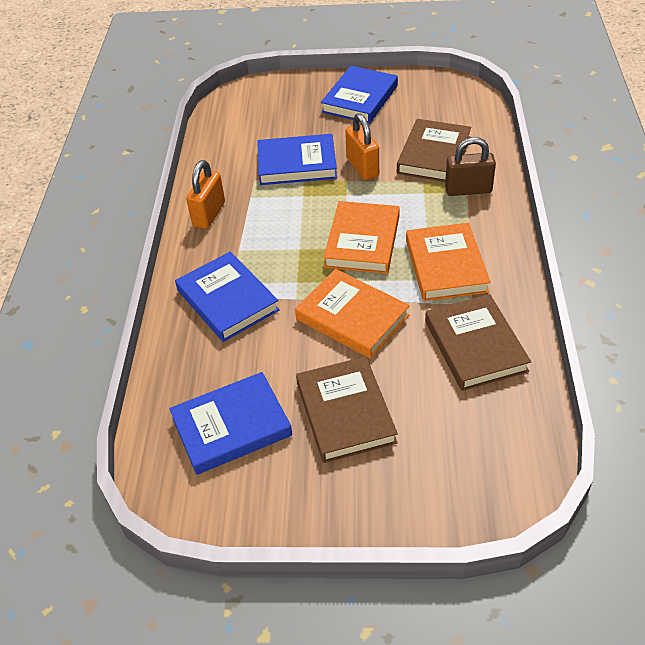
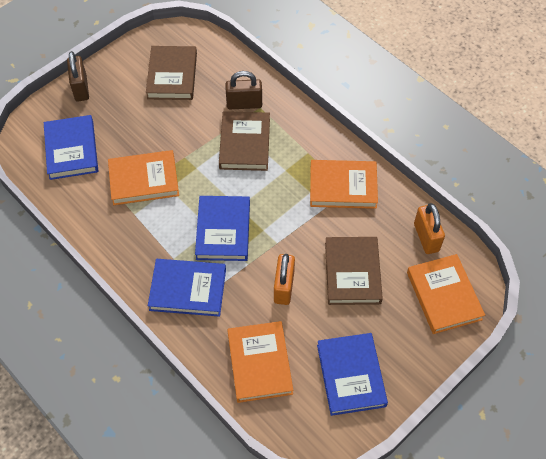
brown padlock: 1 -> 2
orange book: 3 -> 4

